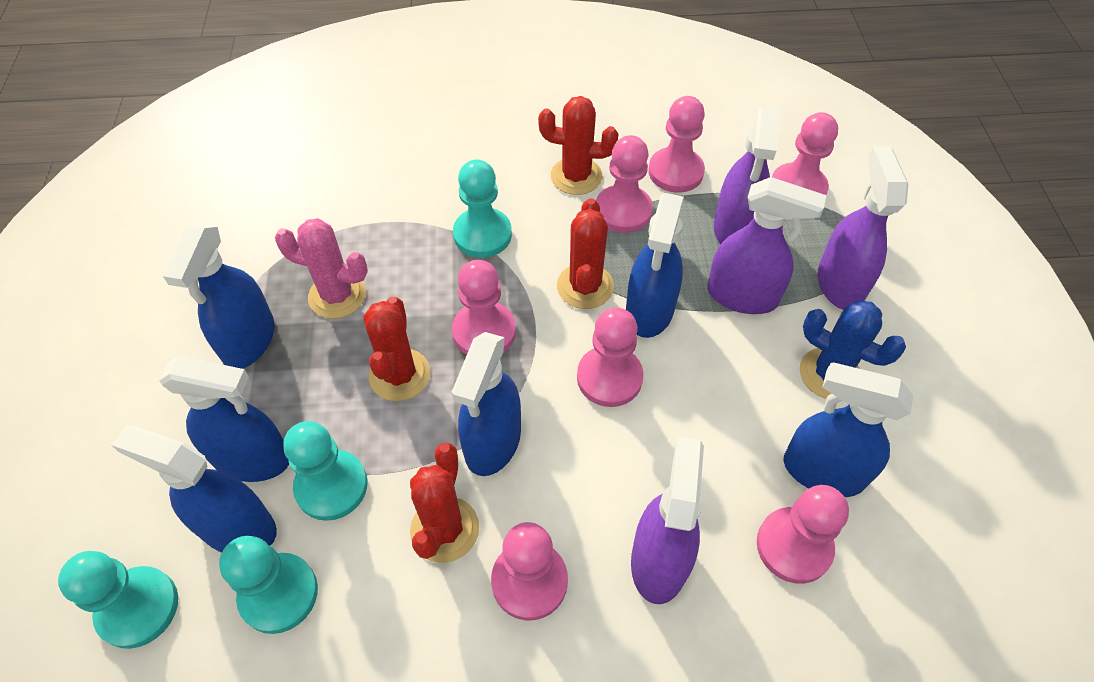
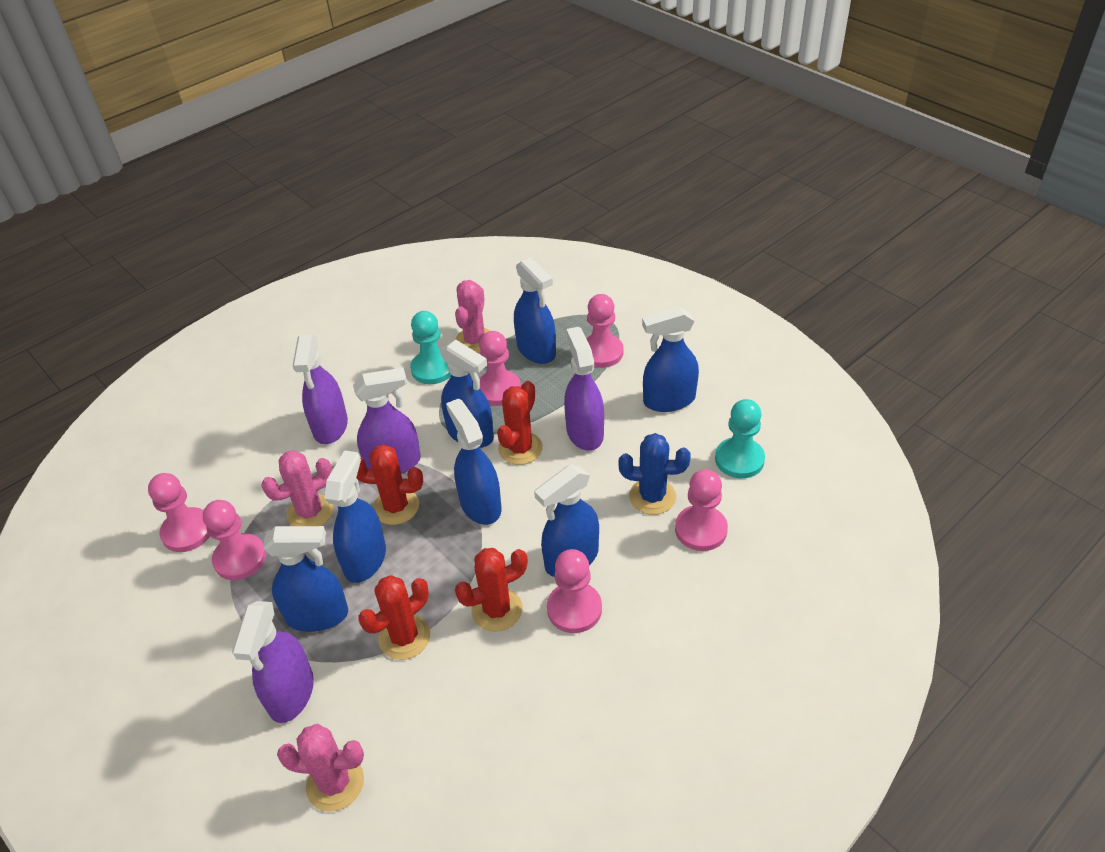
blue spray bottle: 6 -> 7
pink cactus: 1 -> 3
pink pawn: 7 -> 6
turquoise pawn: 4 -> 2

